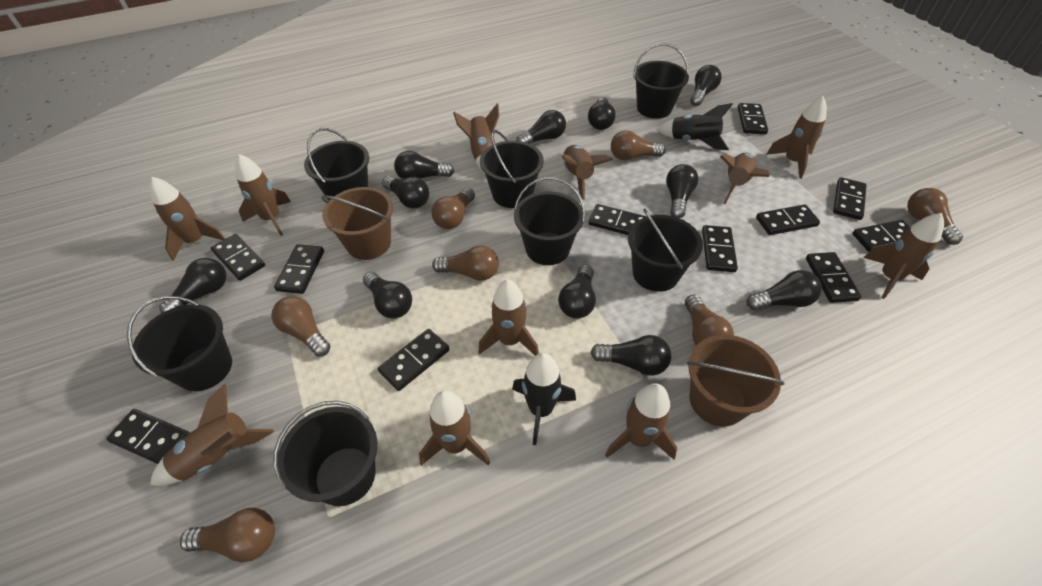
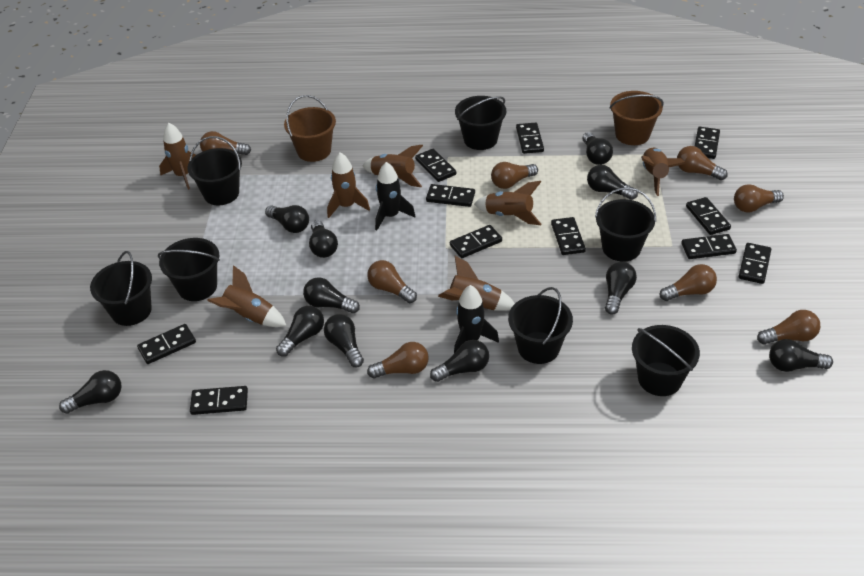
brown light bulb: 7 -> 8
brown rocket: 11 -> 7

